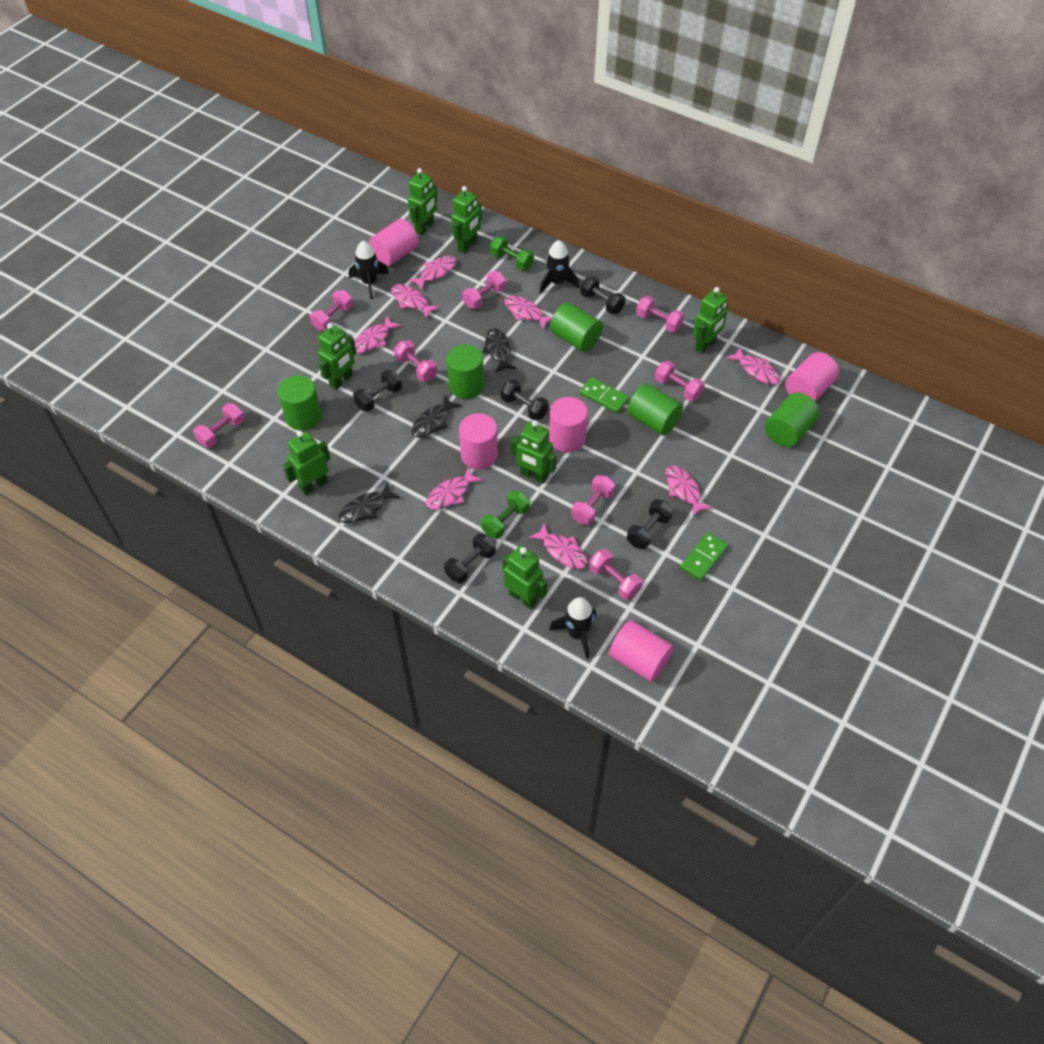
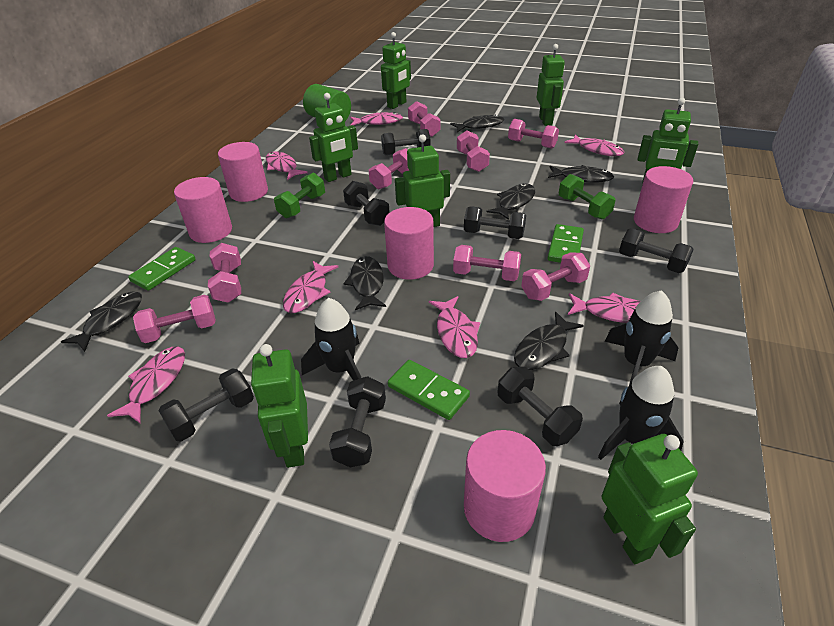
black dumbbell: 5 -> 7
black fish: 3 -> 6
green cylinder: 5 -> 1
green domino: 2 -> 3
pink fish: 8 -> 7

